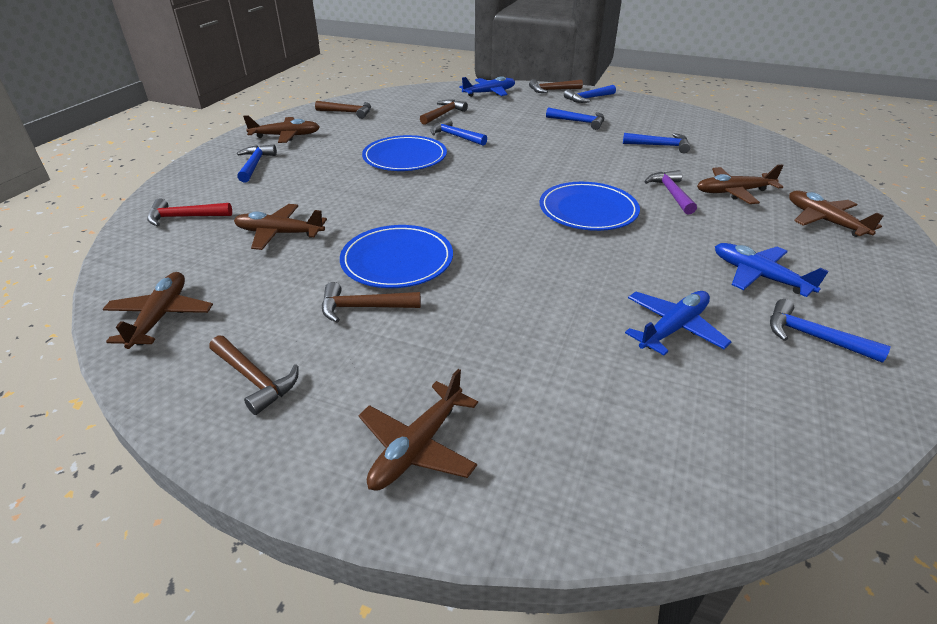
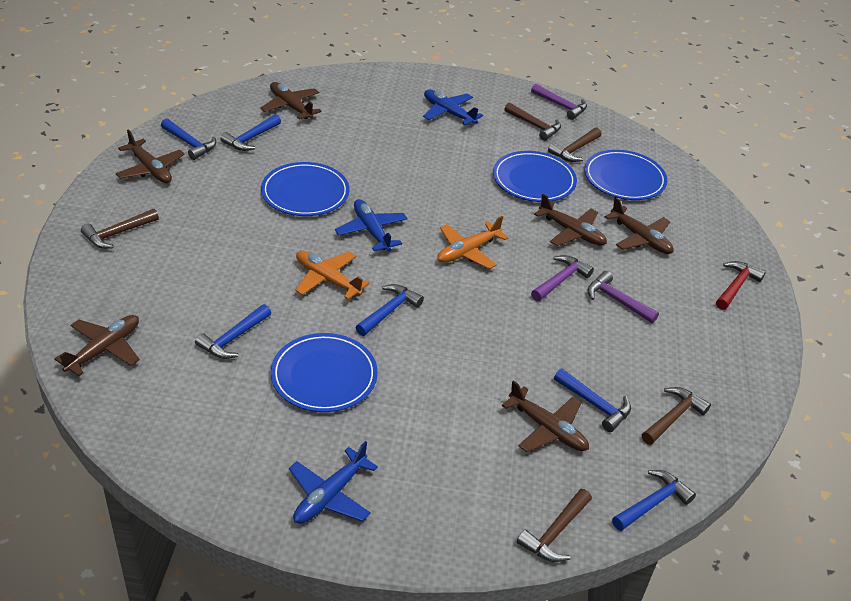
blue plate: 3 -> 4
orange plane: 0 -> 2
purple hammer: 1 -> 3

